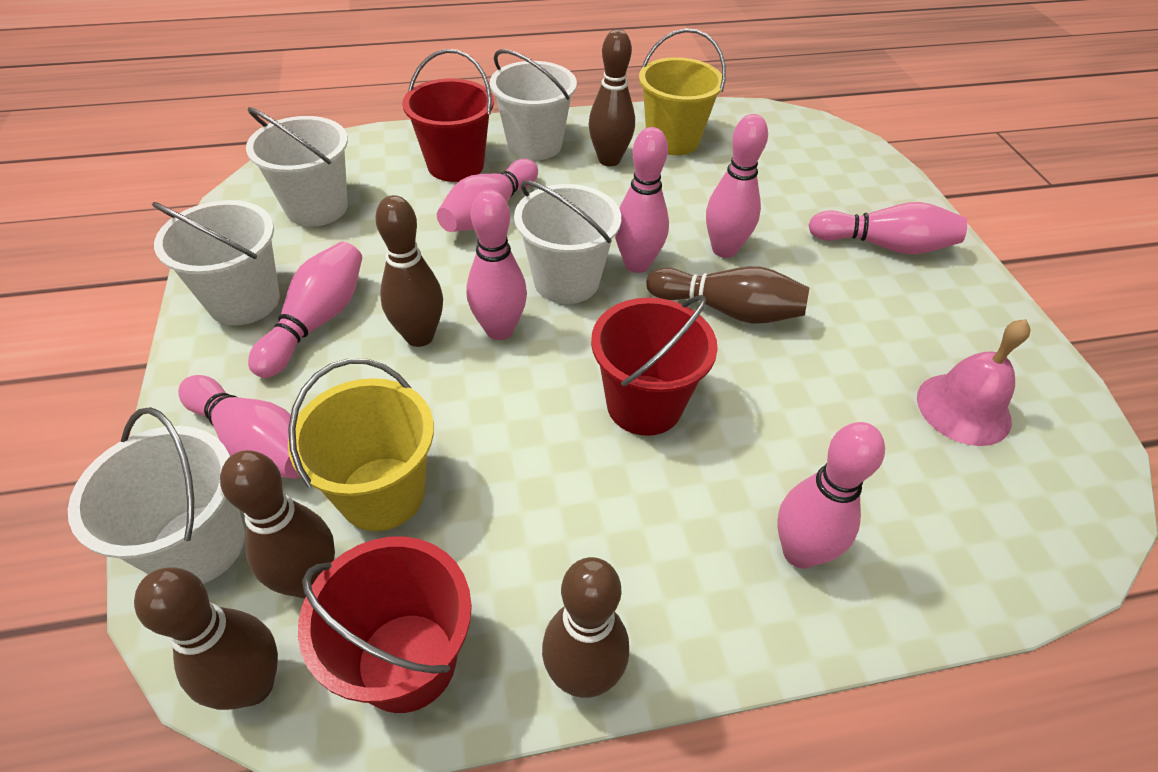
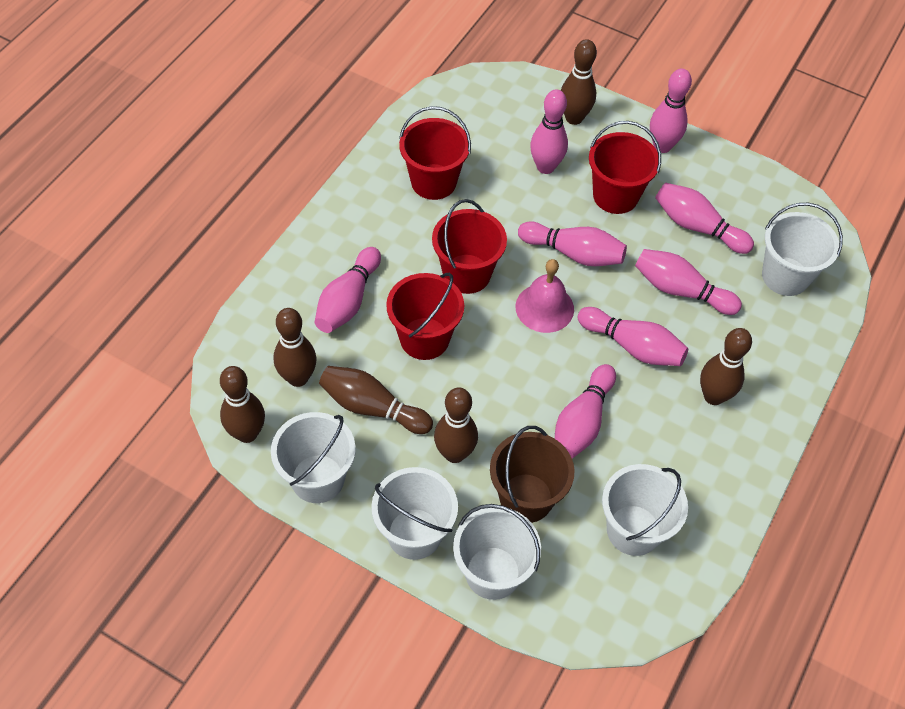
brown bucket: 0 -> 1
red bucket: 3 -> 4
yellow bucket: 2 -> 0

